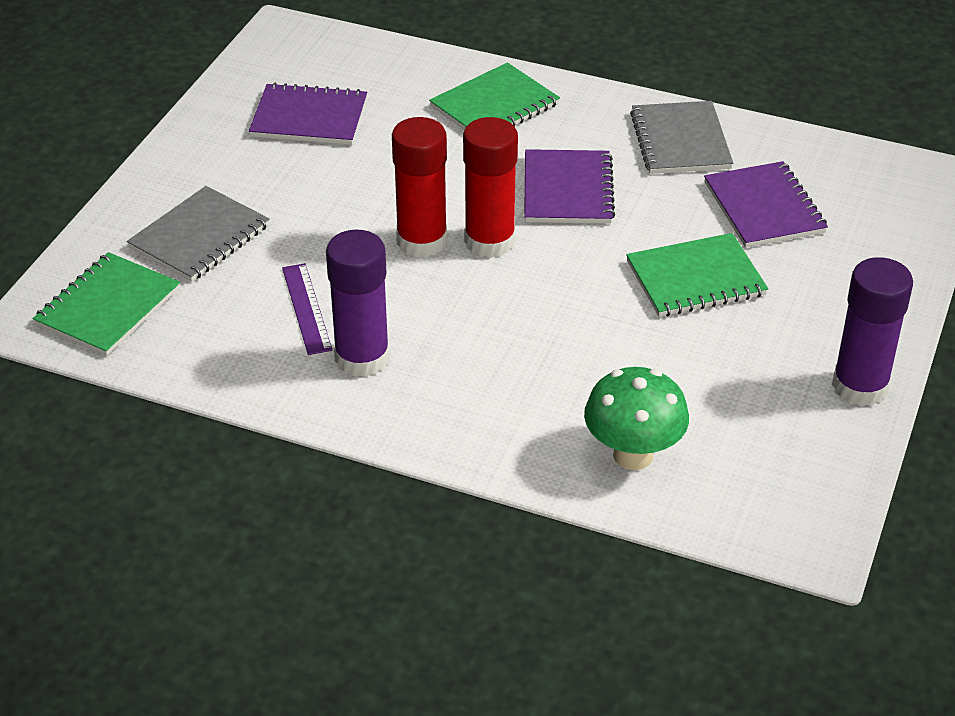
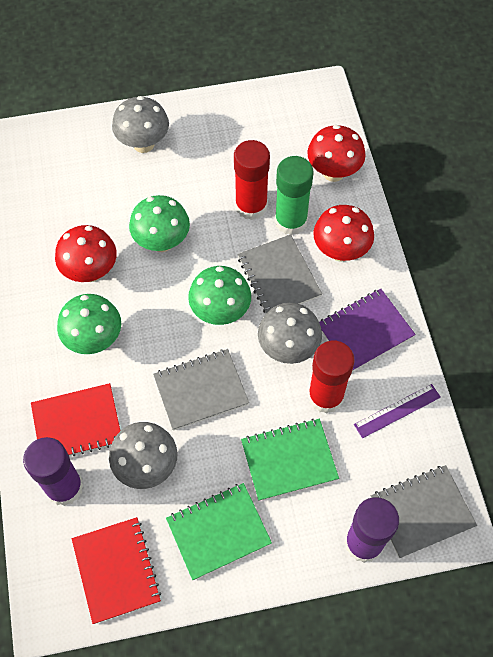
green glue stick: 0 -> 1
green mushroom: 1 -> 3
green notebook: 3 -> 2
grey mushroom: 0 -> 3
grey notebook: 2 -> 3
purple notebook: 3 -> 1
red mushroom: 0 -> 3
red notebook: 0 -> 2

